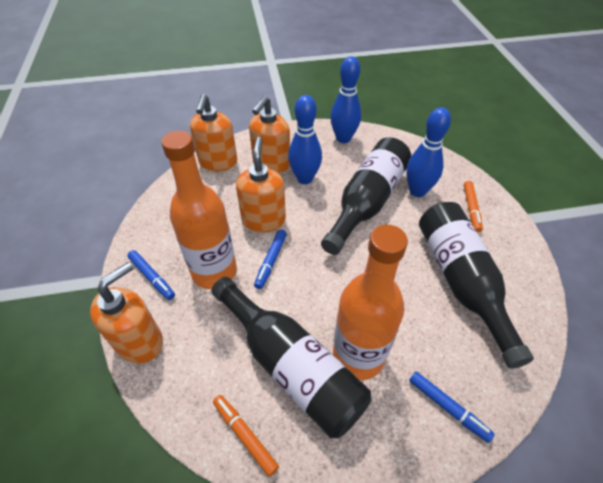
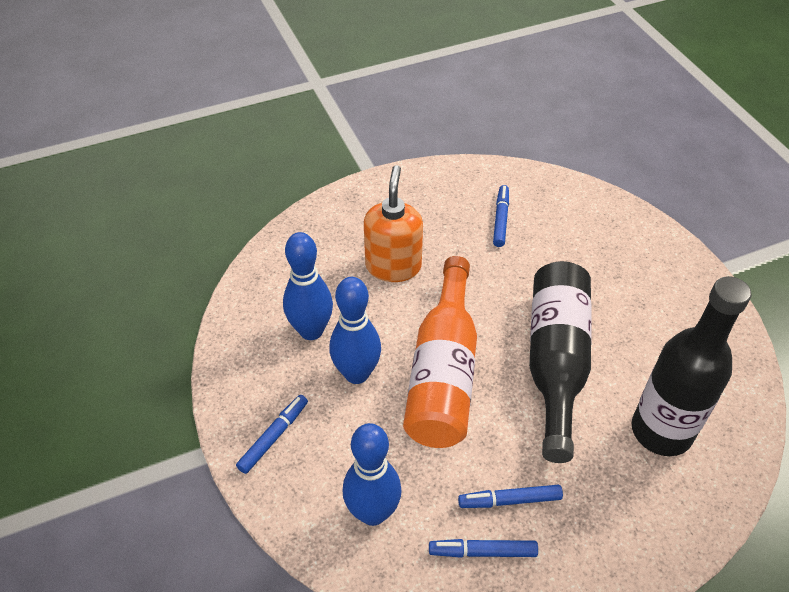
black bottle: 3 -> 2
blue marker: 3 -> 4
orange bottle: 2 -> 1
orange marker: 2 -> 0
orange soap dispenser: 4 -> 1

